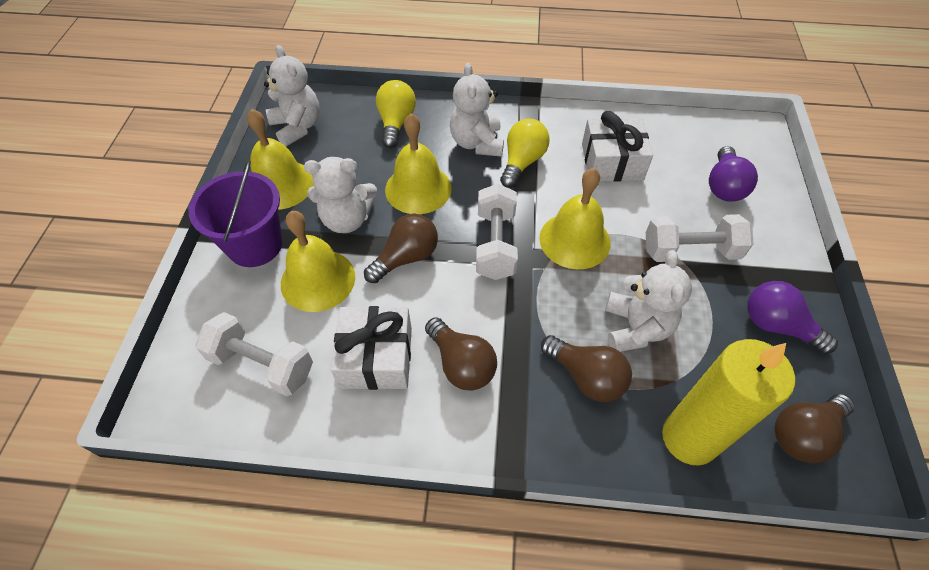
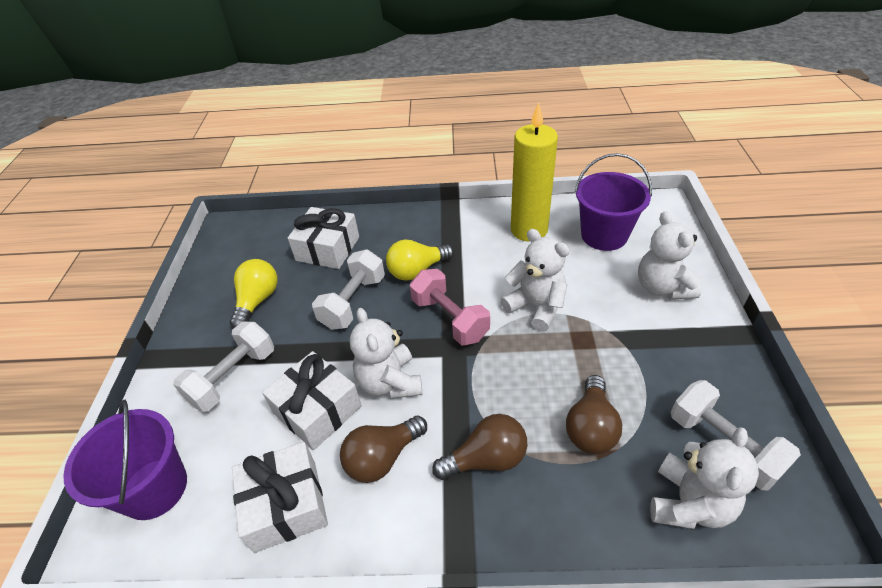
brown light bulb: 4 -> 3
pink dumbbell: 0 -> 1
purple bucket: 1 -> 2
purple light bulb: 2 -> 0
white gift: 2 -> 3
yellow bell: 4 -> 0

